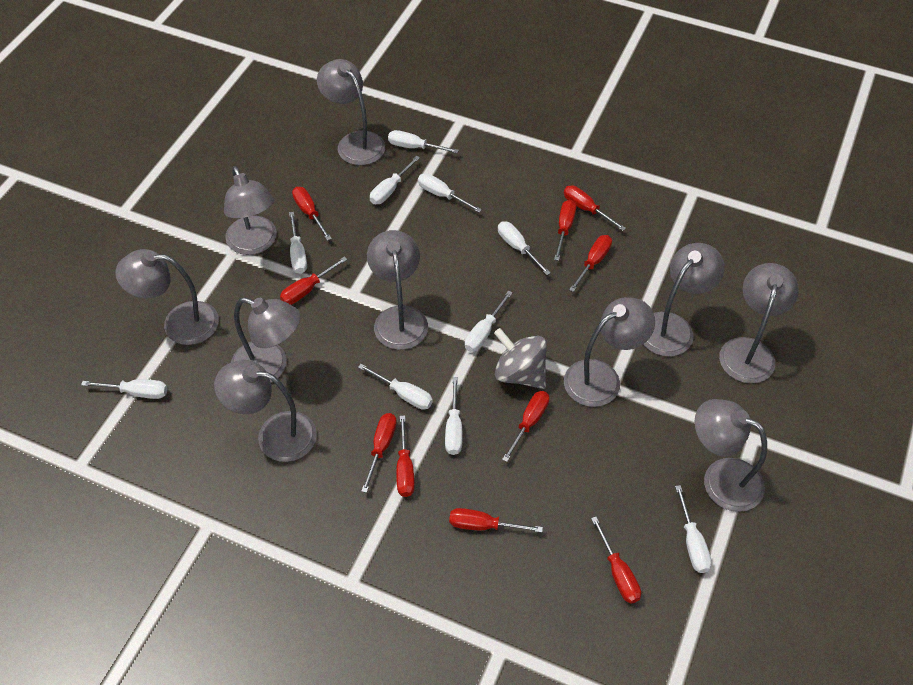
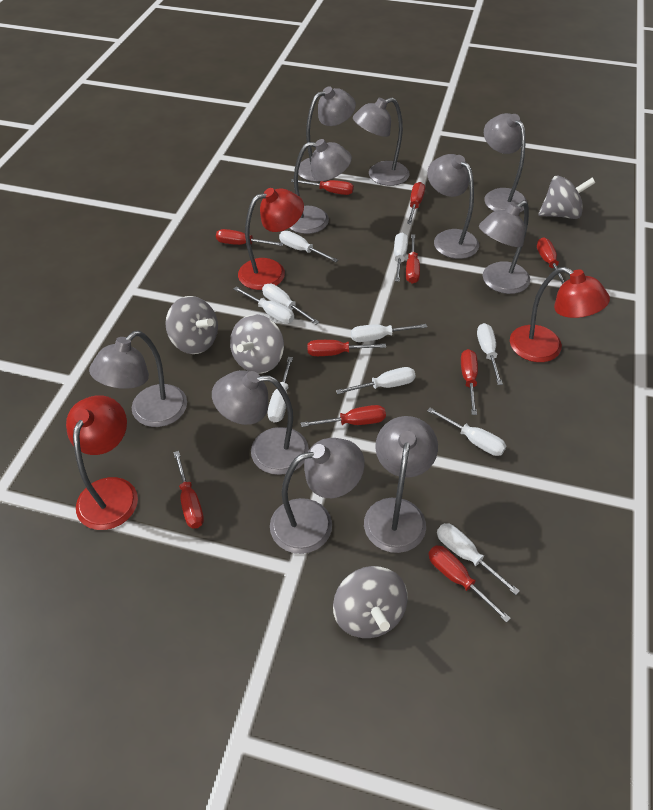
grey spinning top: 1 -> 4
red lamp: 0 -> 3

